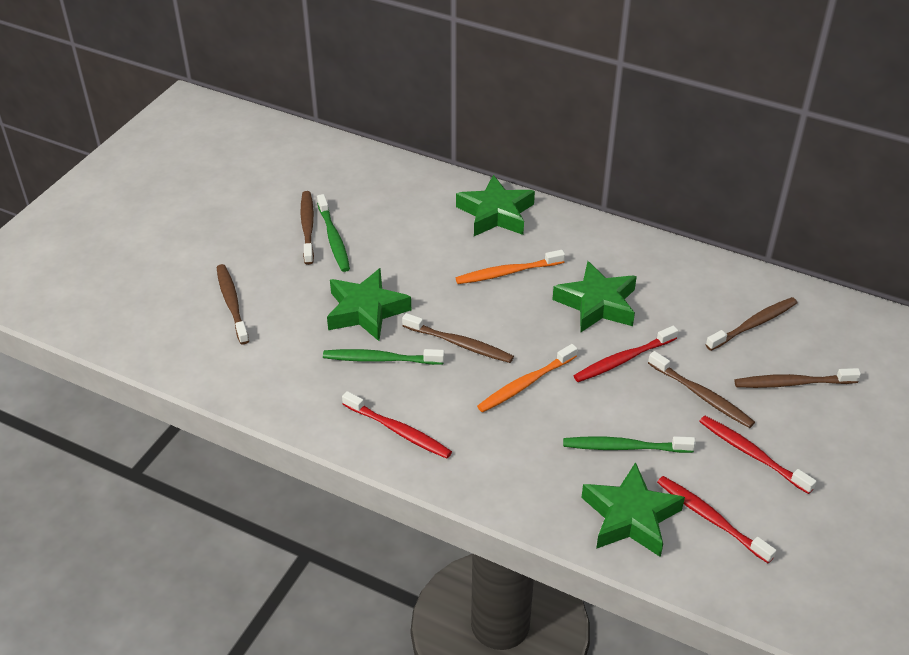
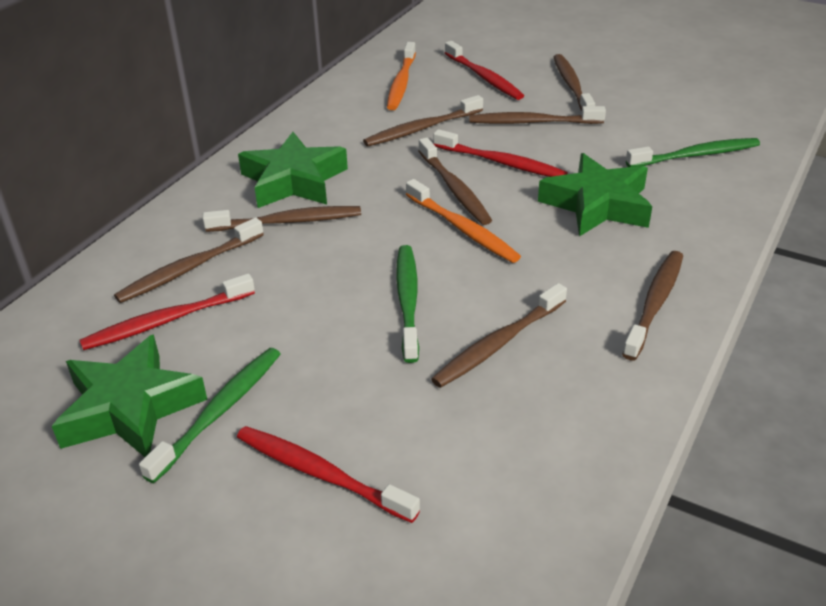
brown toothbrush: 6 -> 8
green star: 4 -> 3

